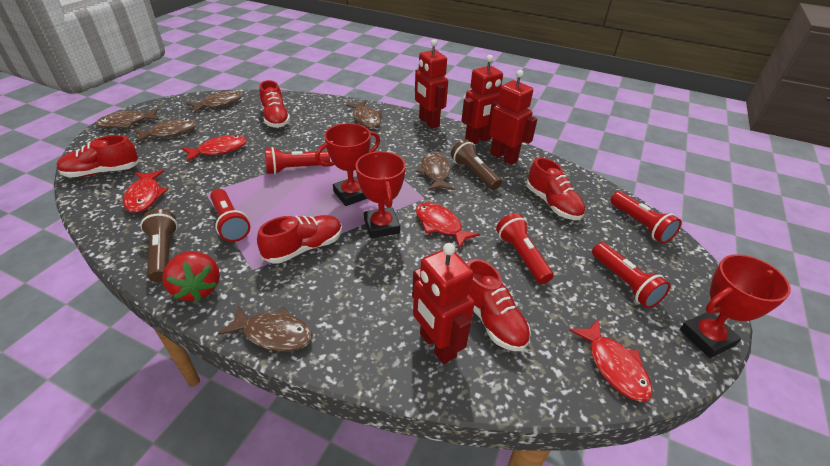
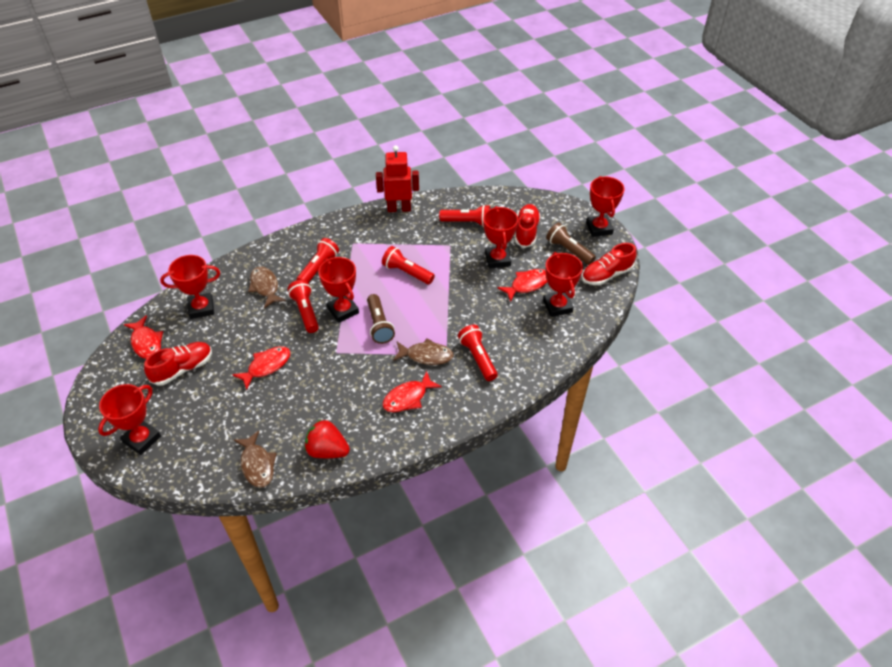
brown fish: 6 -> 3
red robot: 4 -> 1
red shoe: 5 -> 3
red trophy: 3 -> 6

